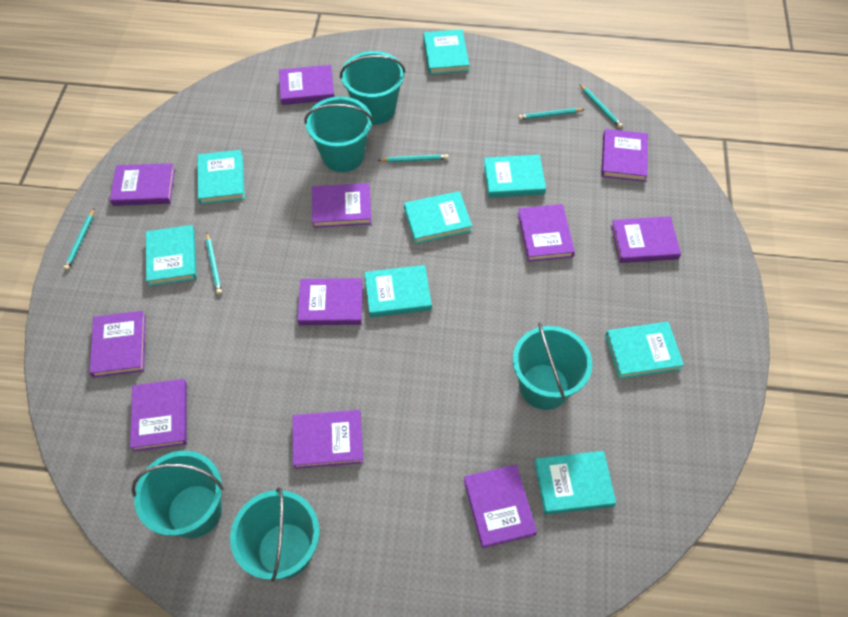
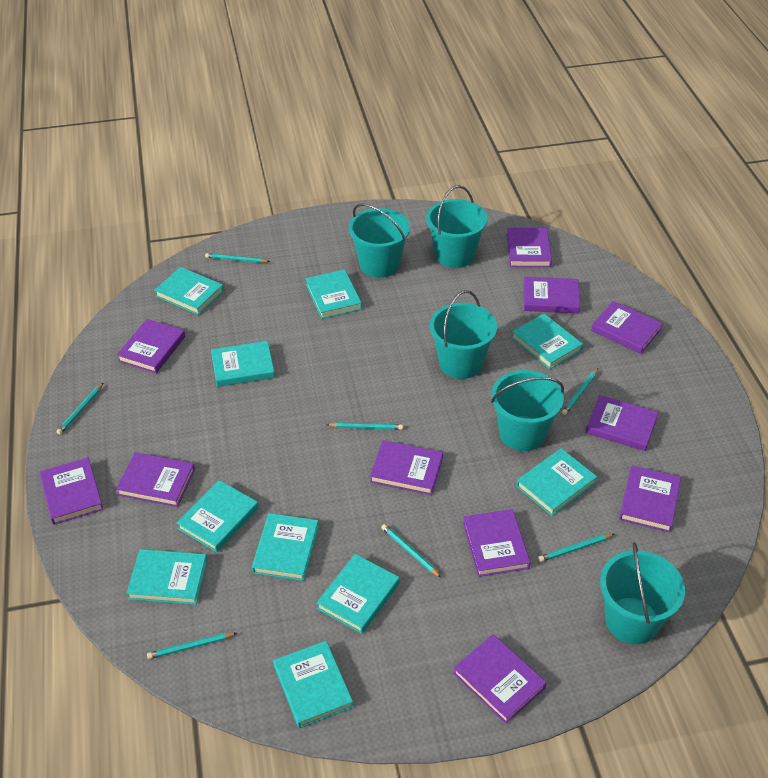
turquoise book: 8 -> 10
turquoise pencil: 5 -> 7

